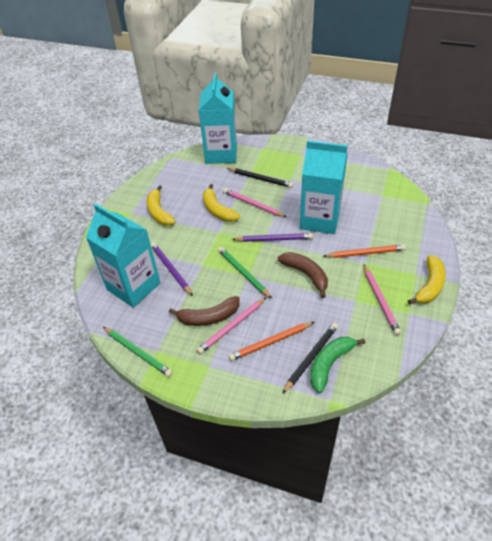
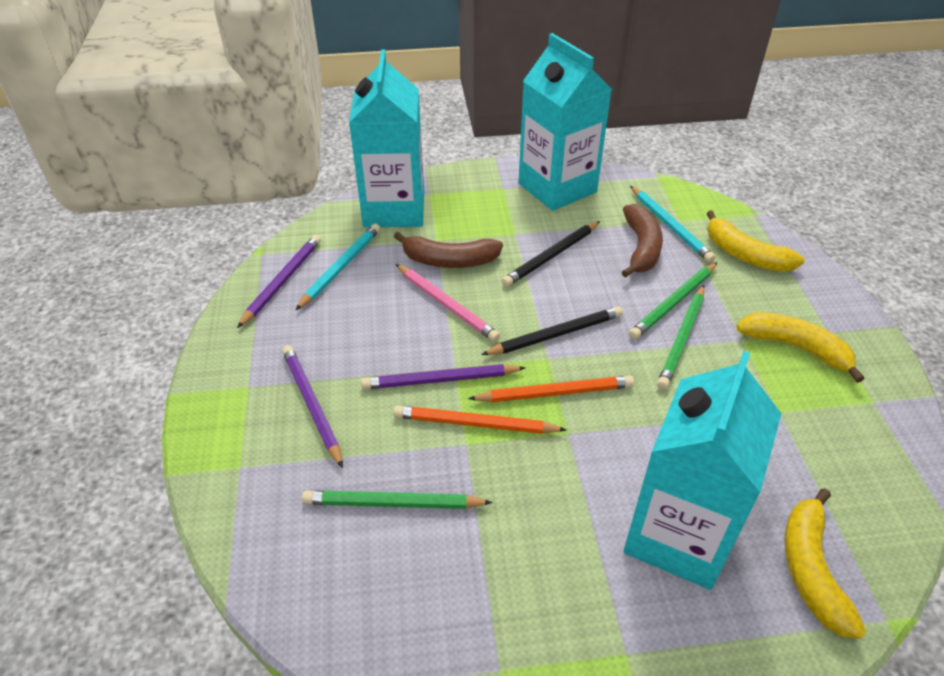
green banana: 1 -> 0
green pencil: 2 -> 3
pink pencil: 3 -> 1
purple pencil: 2 -> 3
turquoise pencil: 0 -> 2

